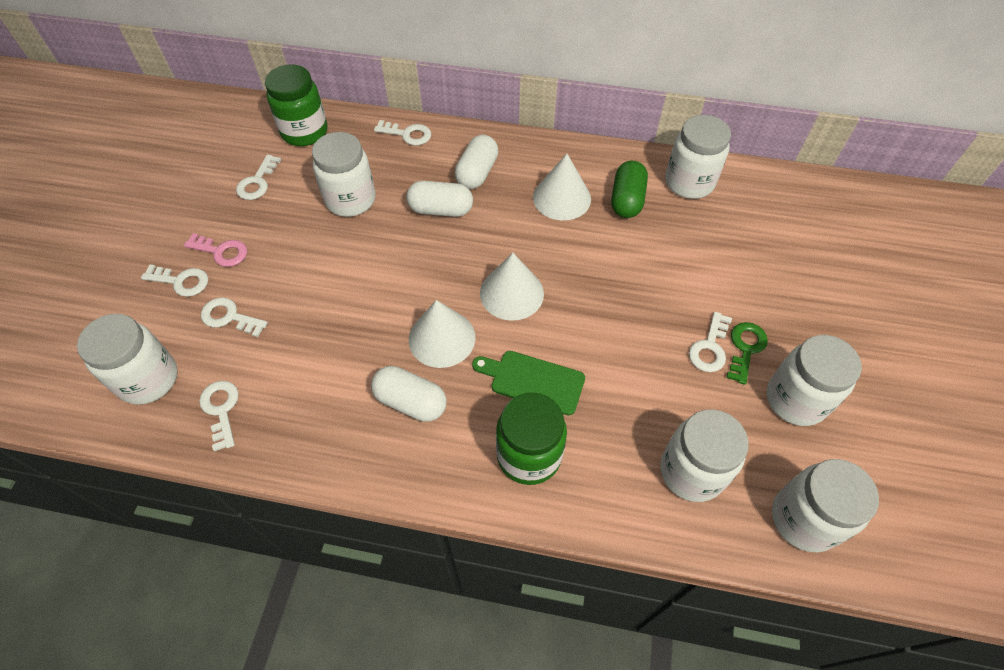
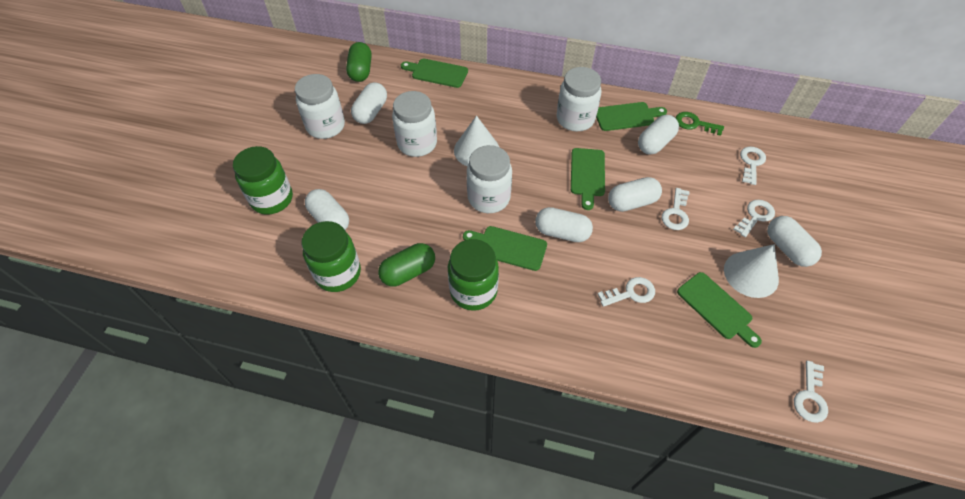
green capsule: 1 -> 2
green cutting board: 1 -> 5
green jar: 2 -> 3
pink key: 1 -> 0
white capsule: 3 -> 6
white cone: 3 -> 2
white jar: 6 -> 4
white key: 6 -> 5

